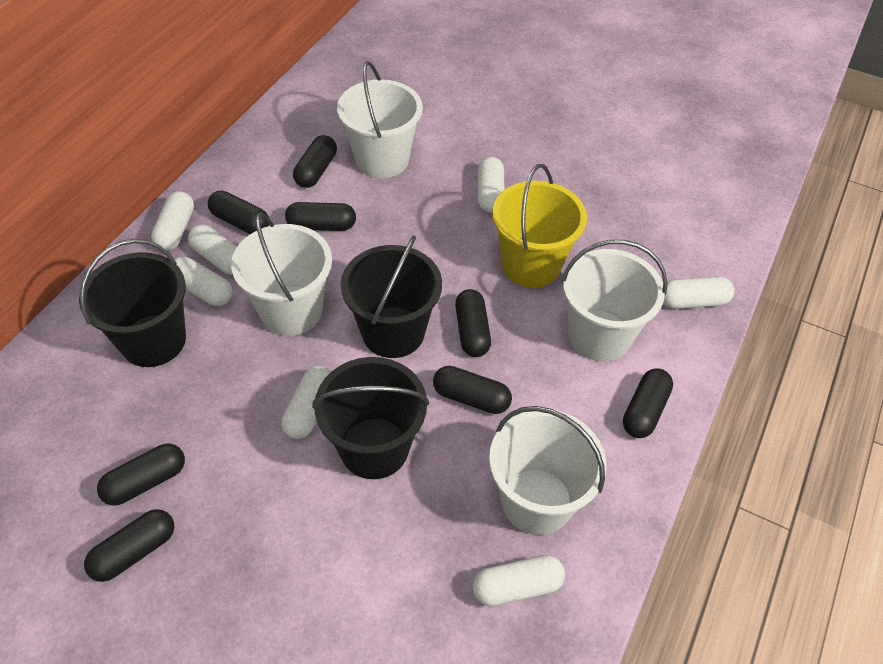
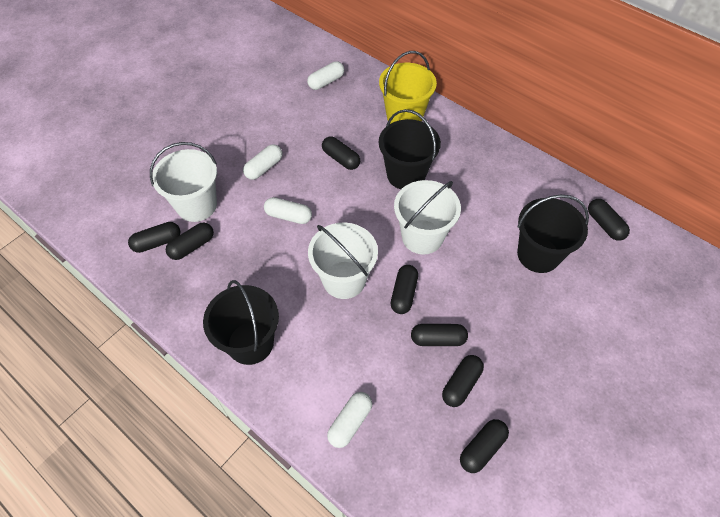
white bucket: 4 -> 3
white capsule: 7 -> 4

